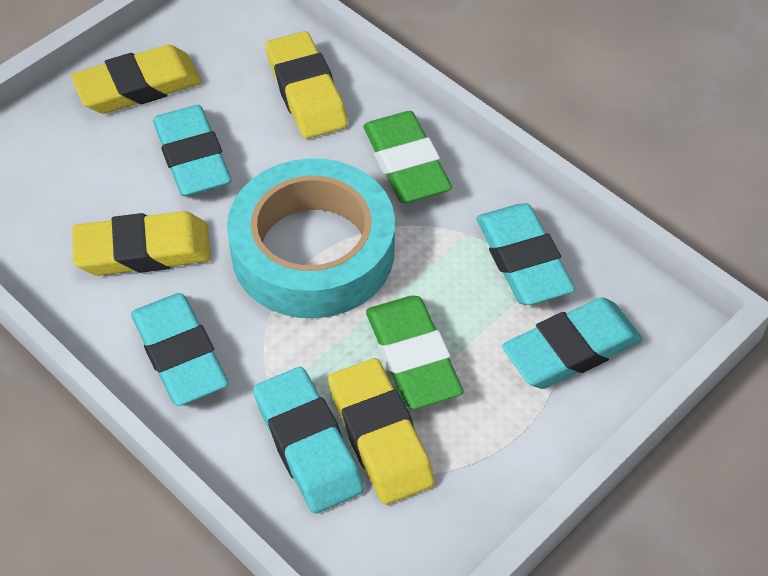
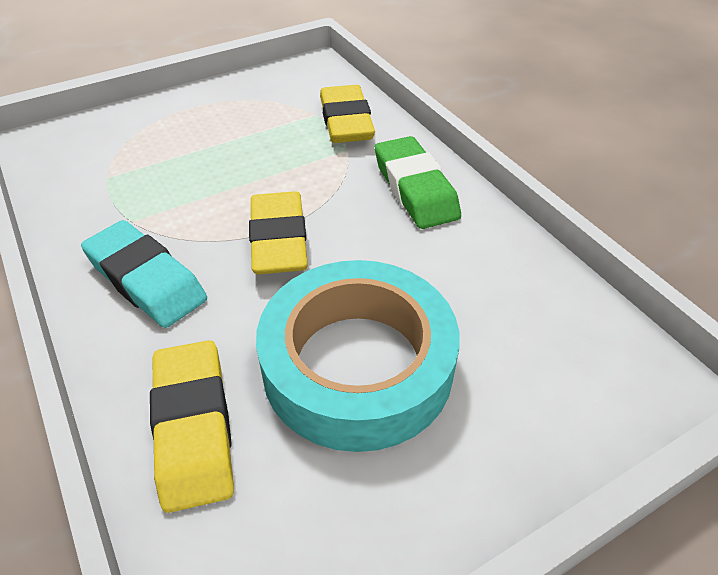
green eraser: 2 -> 1
turquoise eraser: 5 -> 1
yellow eraser: 4 -> 3

